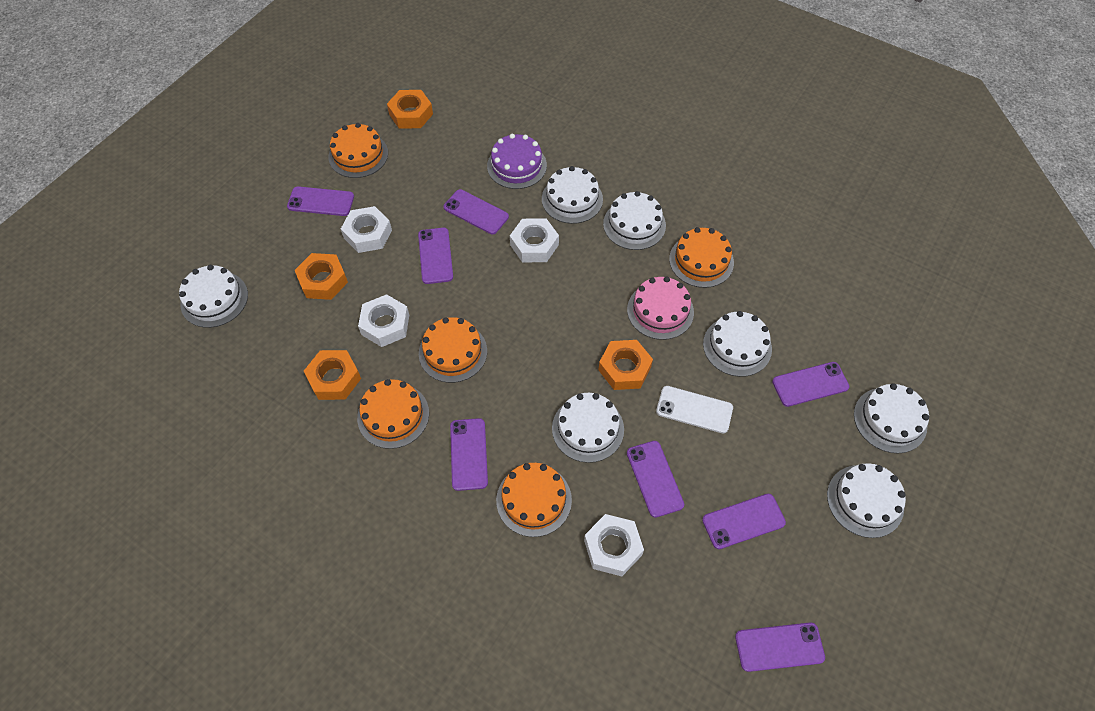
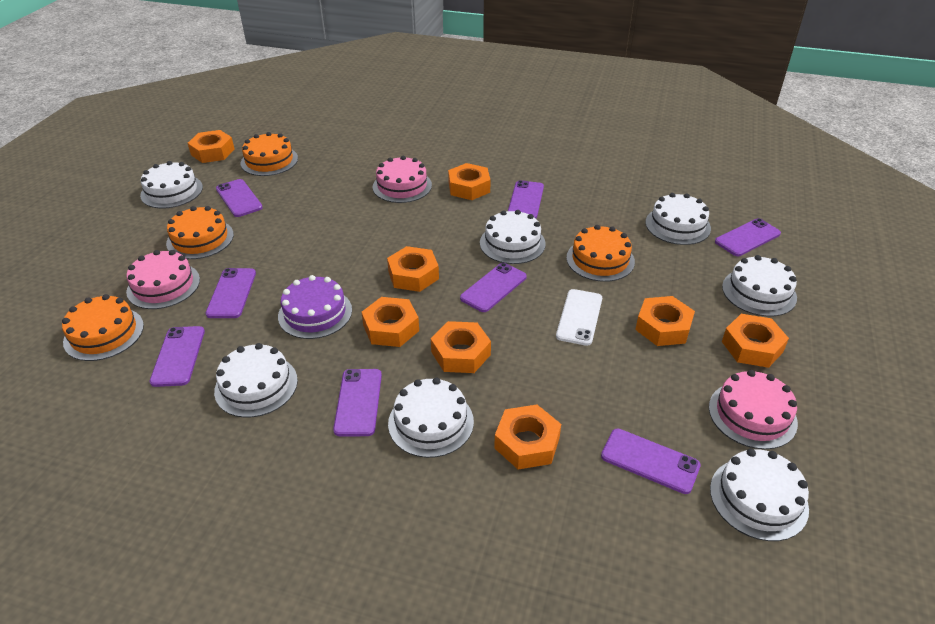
orange cake: 5 -> 4
orange nut: 4 -> 8
pink cake: 1 -> 3
white nut: 4 -> 0

